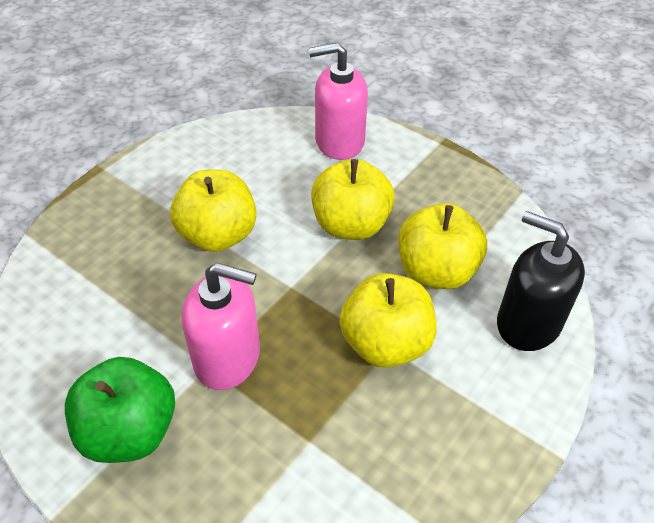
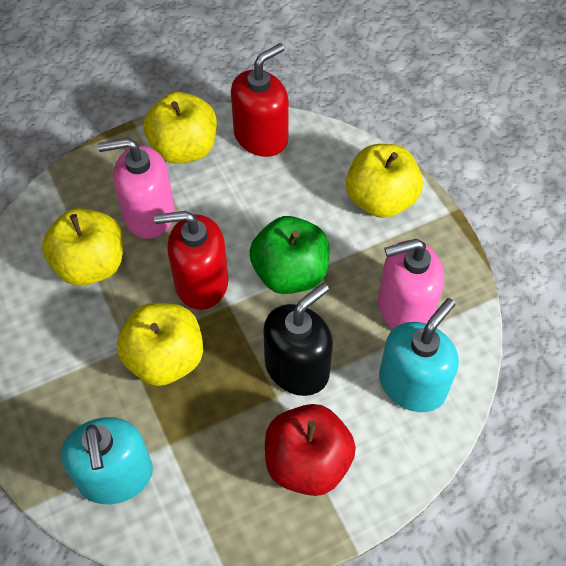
red apple: 0 -> 1
red soap dispenser: 0 -> 2
turquoise soap dispenser: 0 -> 2

